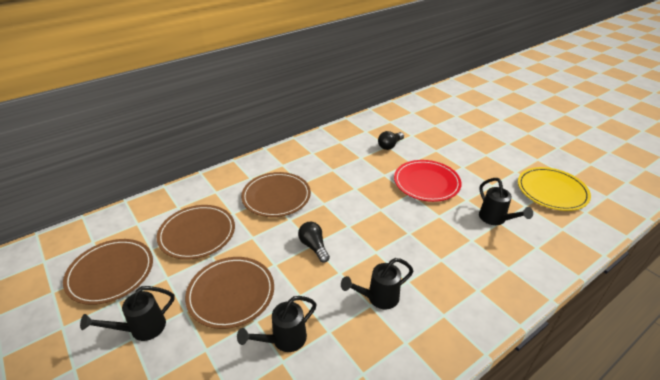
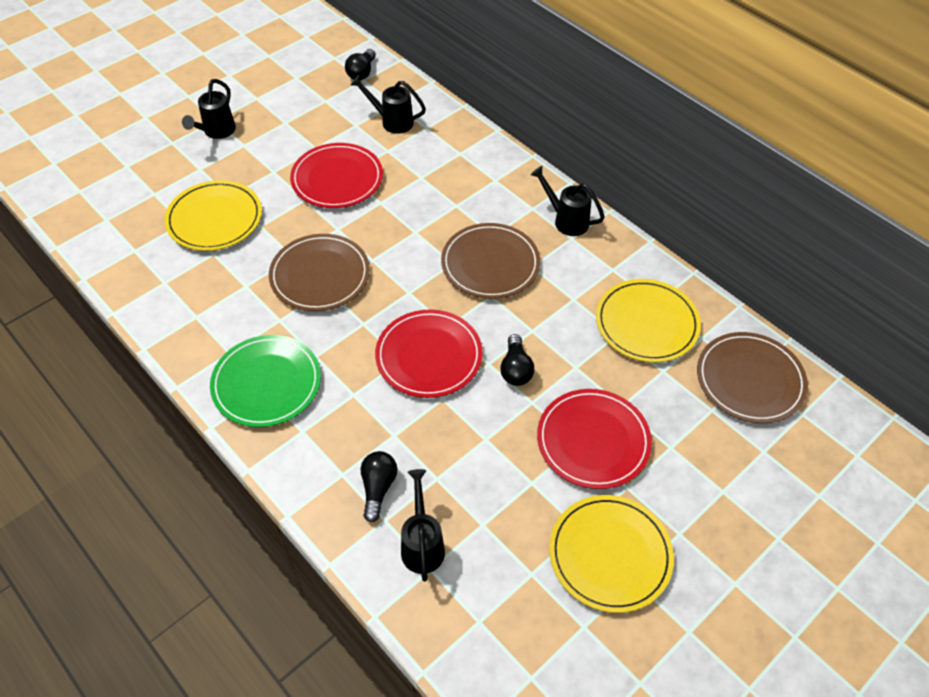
black light bulb: 2 -> 3
brown plate: 4 -> 3
green plate: 0 -> 1
red plate: 1 -> 3
yellow plate: 1 -> 3

